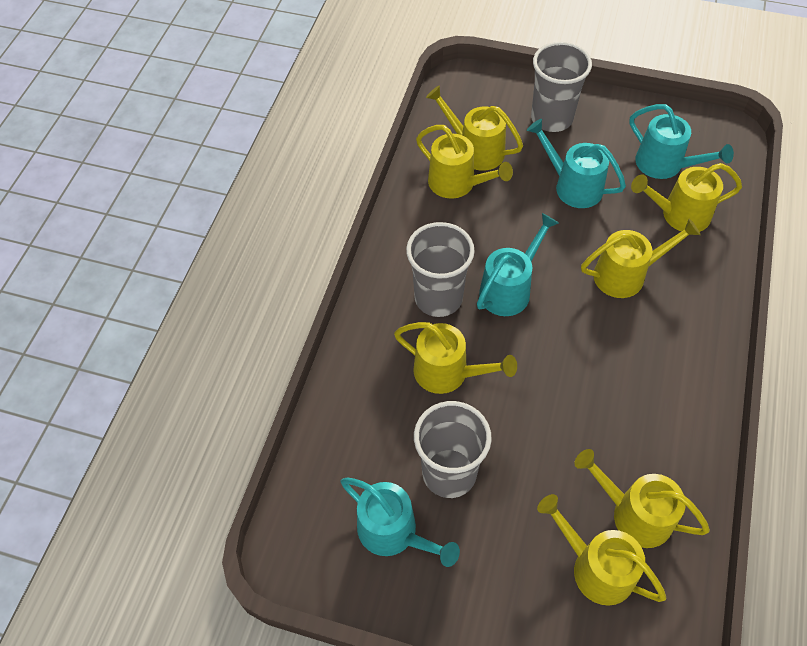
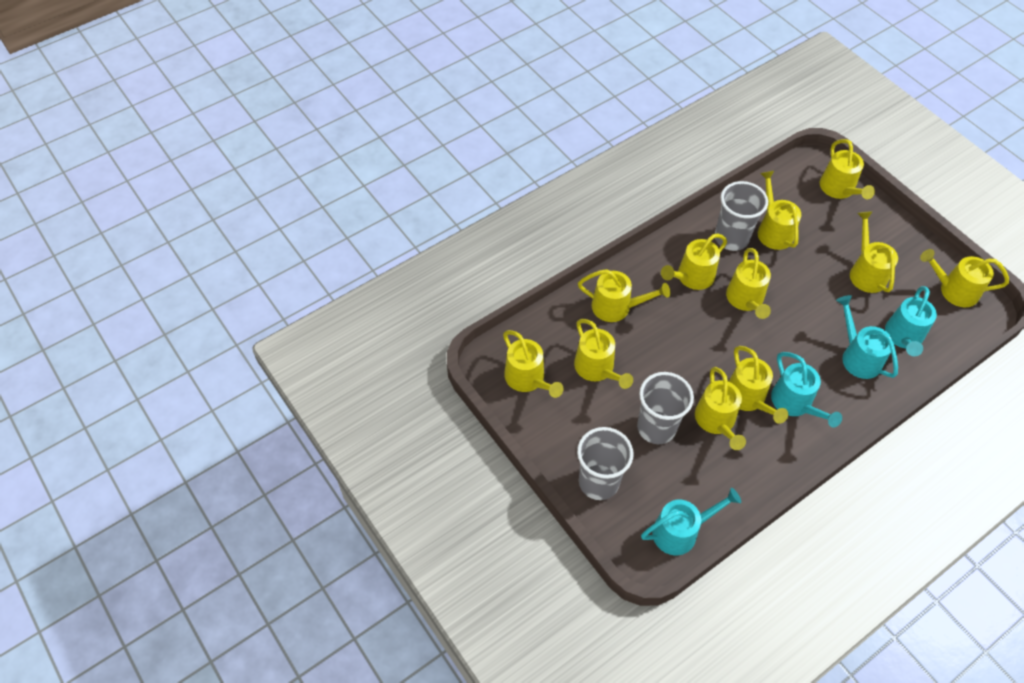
yellow watering can: 7 -> 11

